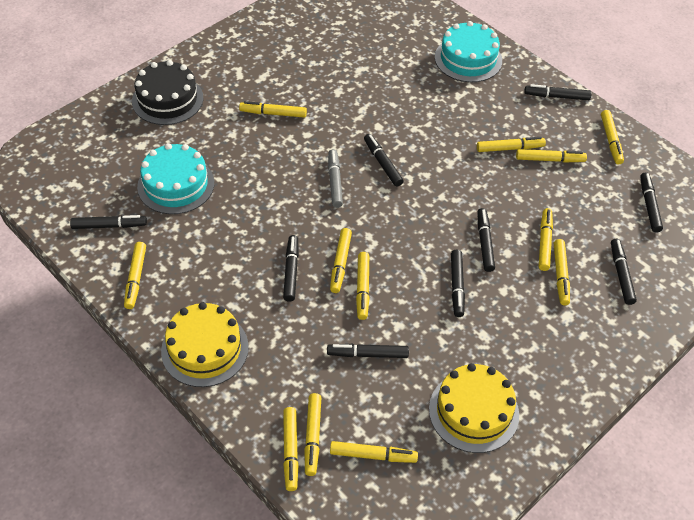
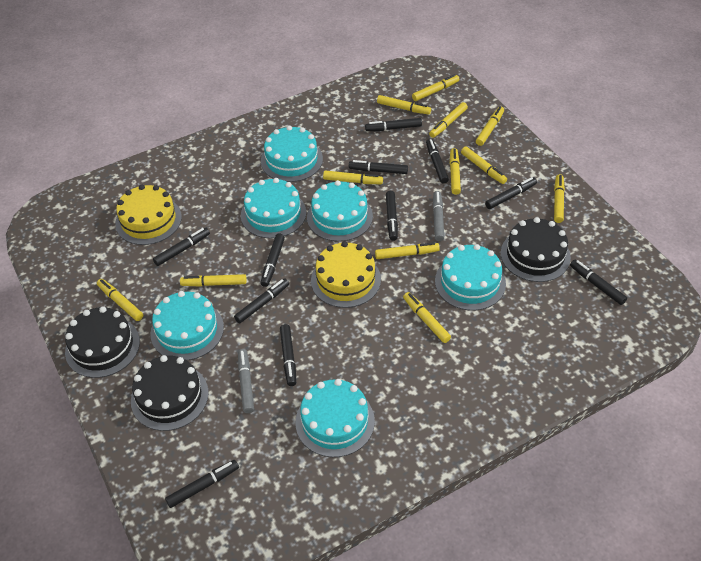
black cake: 1 -> 3
black marker: 9 -> 11
grey marker: 1 -> 2
turquoise cake: 2 -> 6

